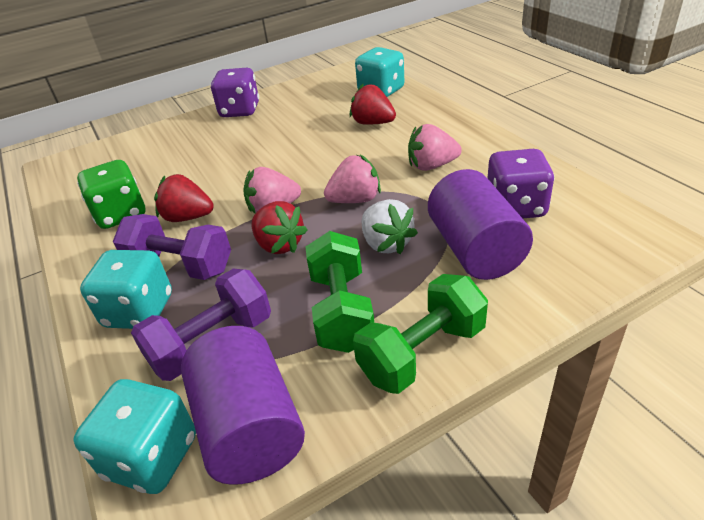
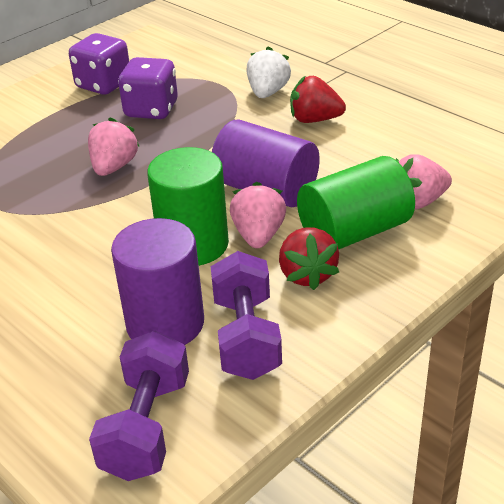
green cylinder: 0 -> 2
green dice: 1 -> 0
green dumbbell: 2 -> 0
red strawberry: 3 -> 2
turquoise dice: 3 -> 0

